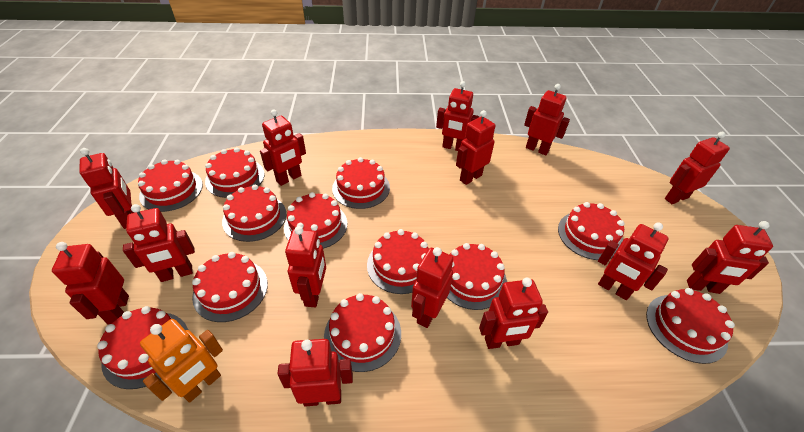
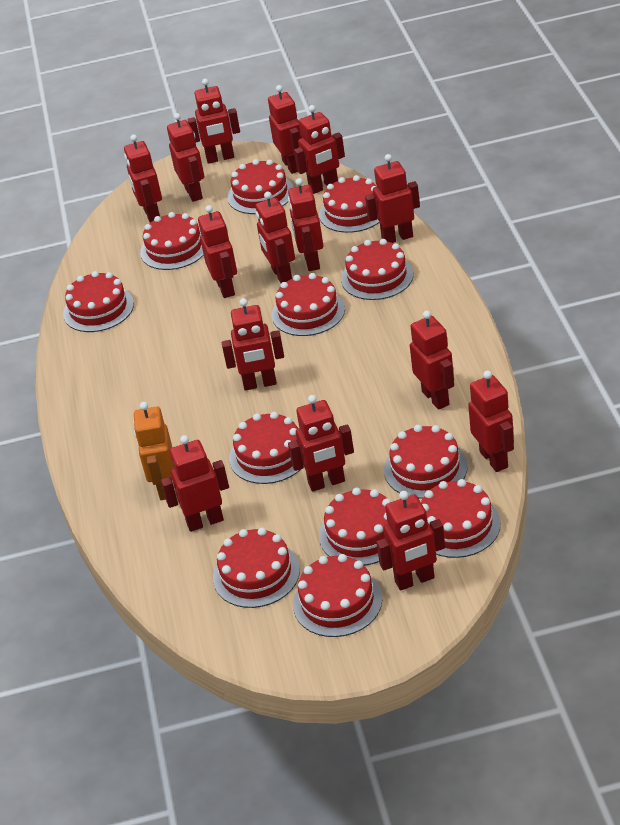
red robot: 14 -> 15

